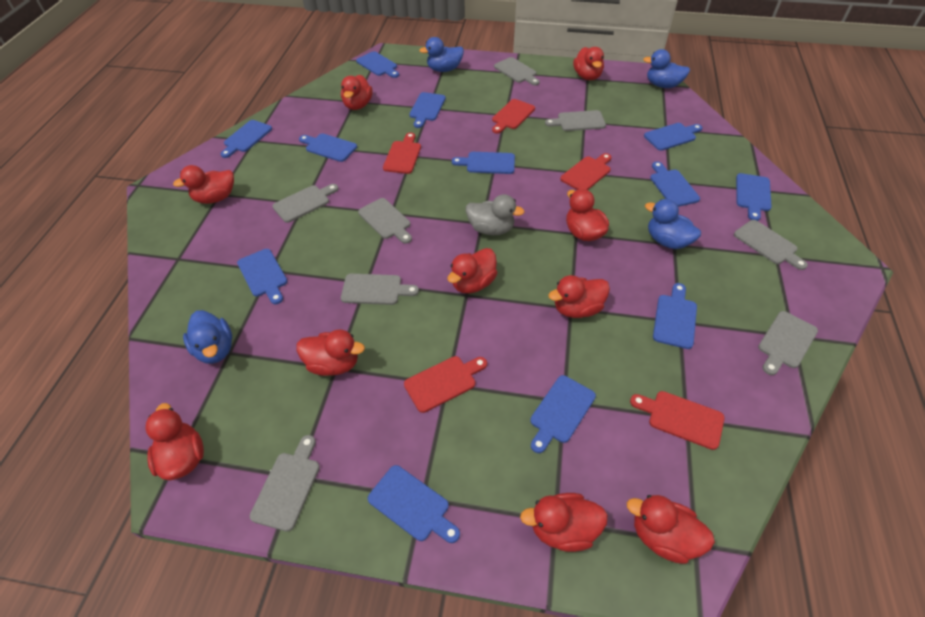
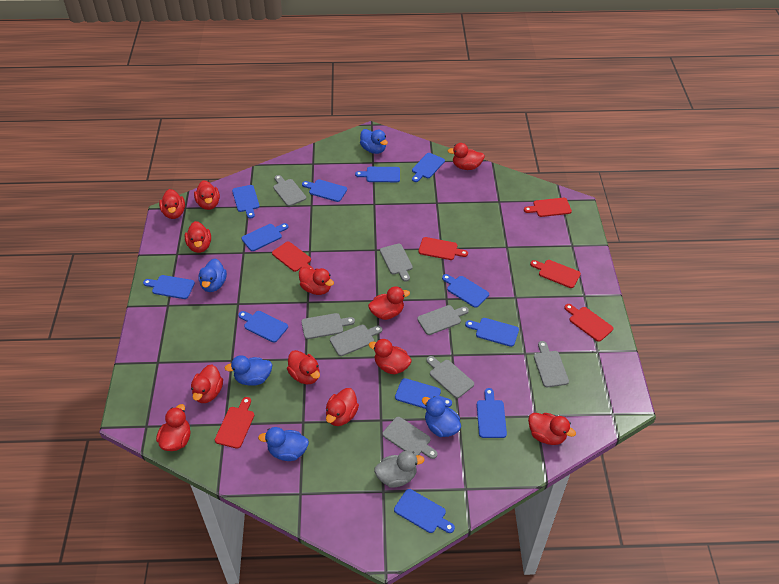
blue duck: 4 -> 5
red cutting board: 5 -> 6
red duck: 10 -> 12

